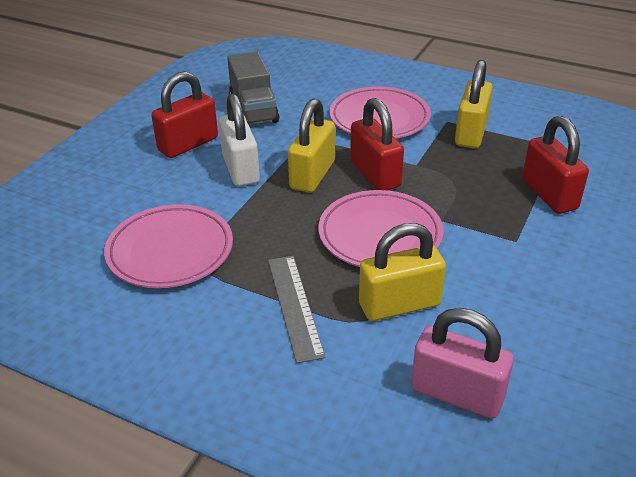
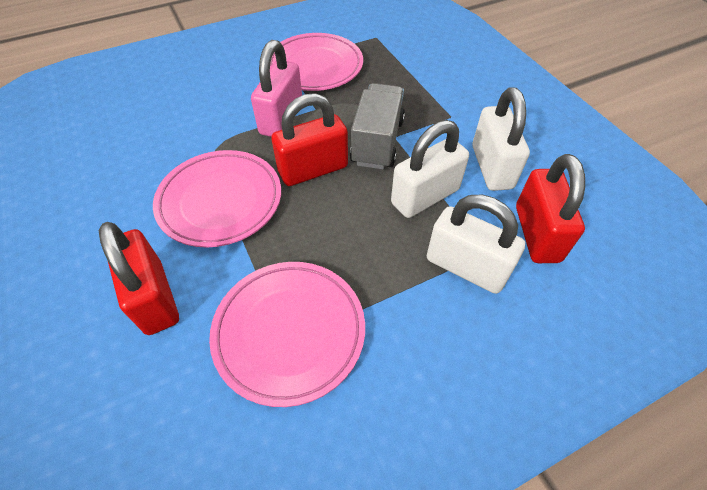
grey ruler: 1 -> 0
white padlock: 1 -> 3
yellow padlock: 3 -> 0

